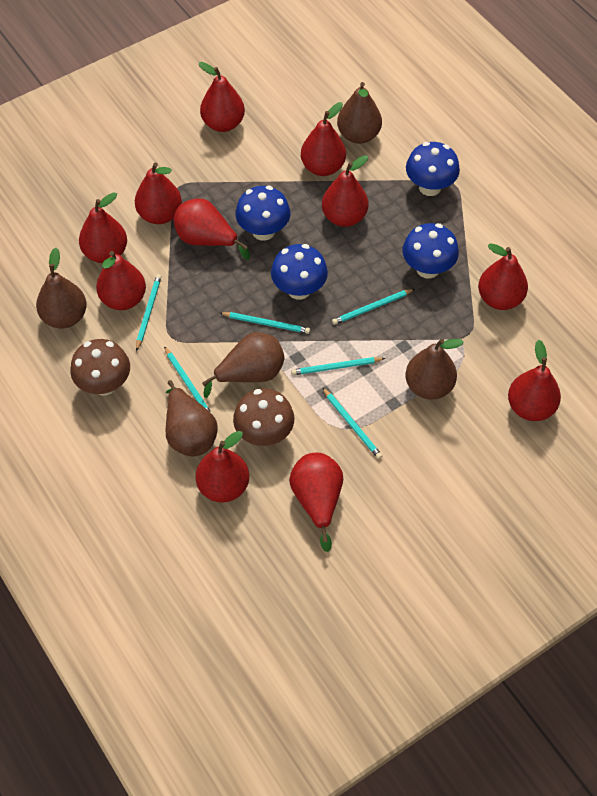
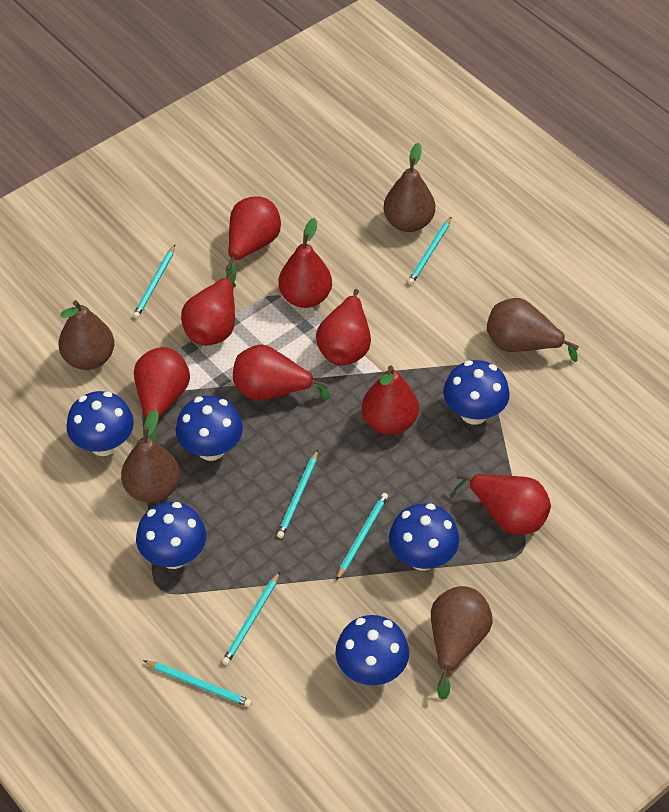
blue mushroom: 4 -> 6
brown mushroom: 2 -> 0
red pear: 11 -> 8

